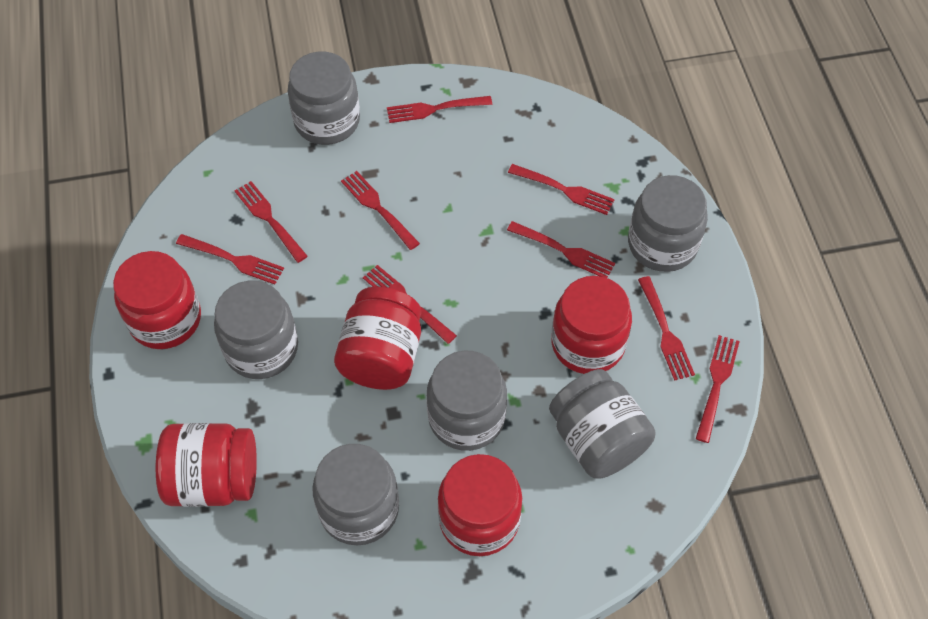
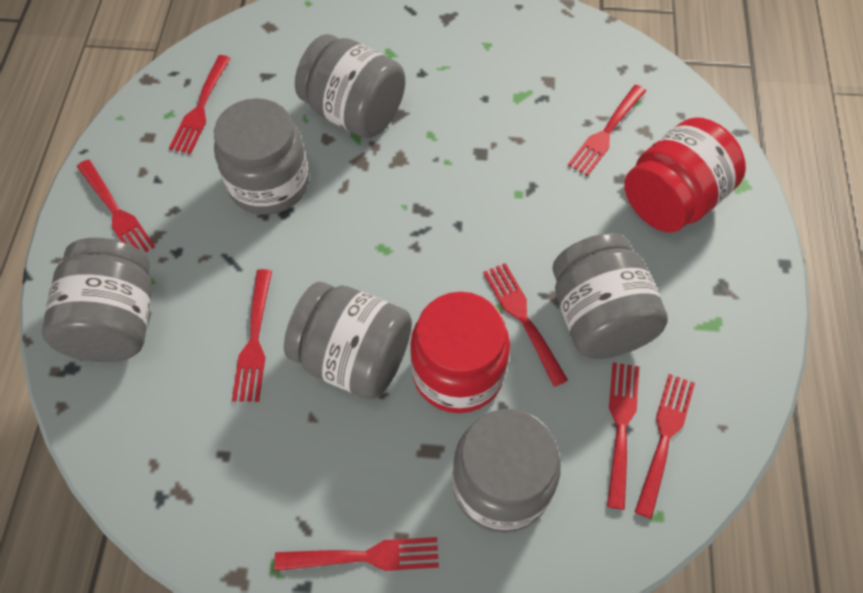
red fork: 9 -> 8
red jar: 5 -> 2

